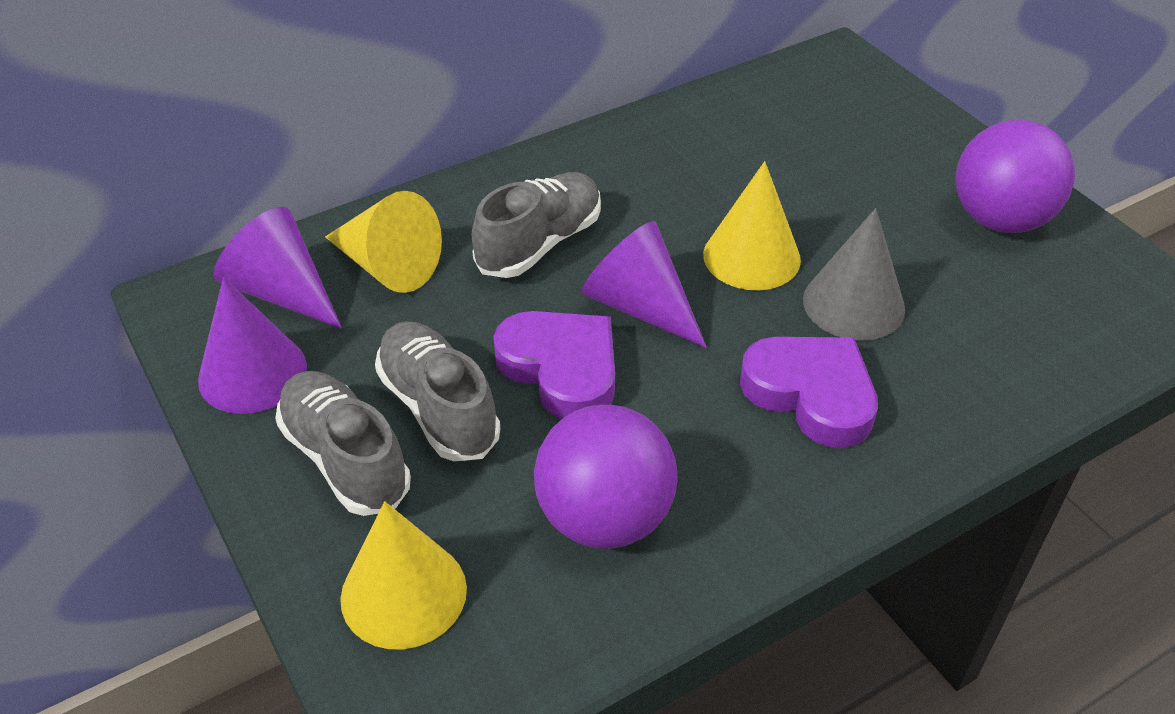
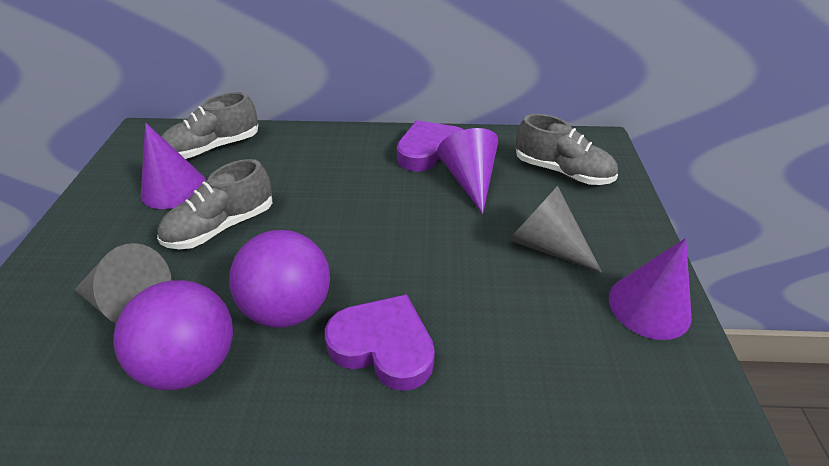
grey cone: 1 -> 2
yellow cone: 3 -> 0

